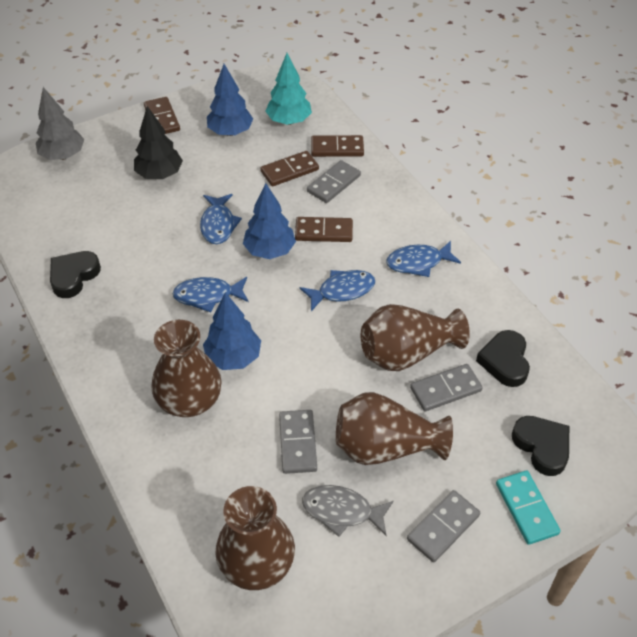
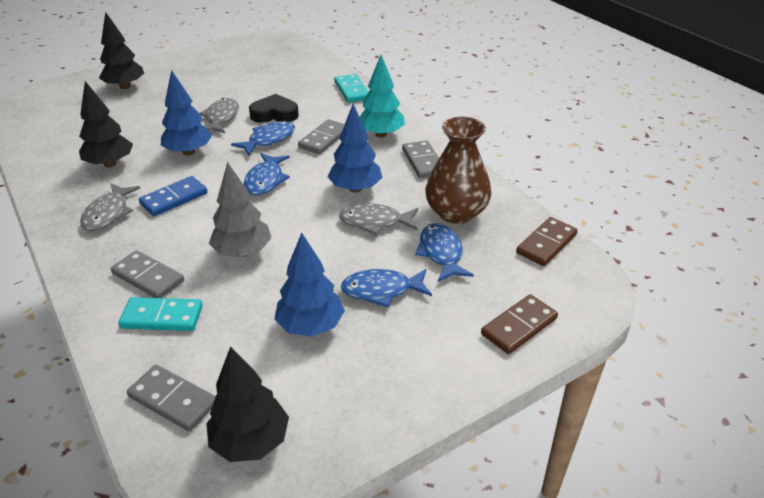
black heart: 3 -> 1
black tree: 1 -> 3
blue domino: 0 -> 1
brown domino: 4 -> 2
brown vase: 4 -> 1
grey fish: 1 -> 3
turquoise domino: 1 -> 2

